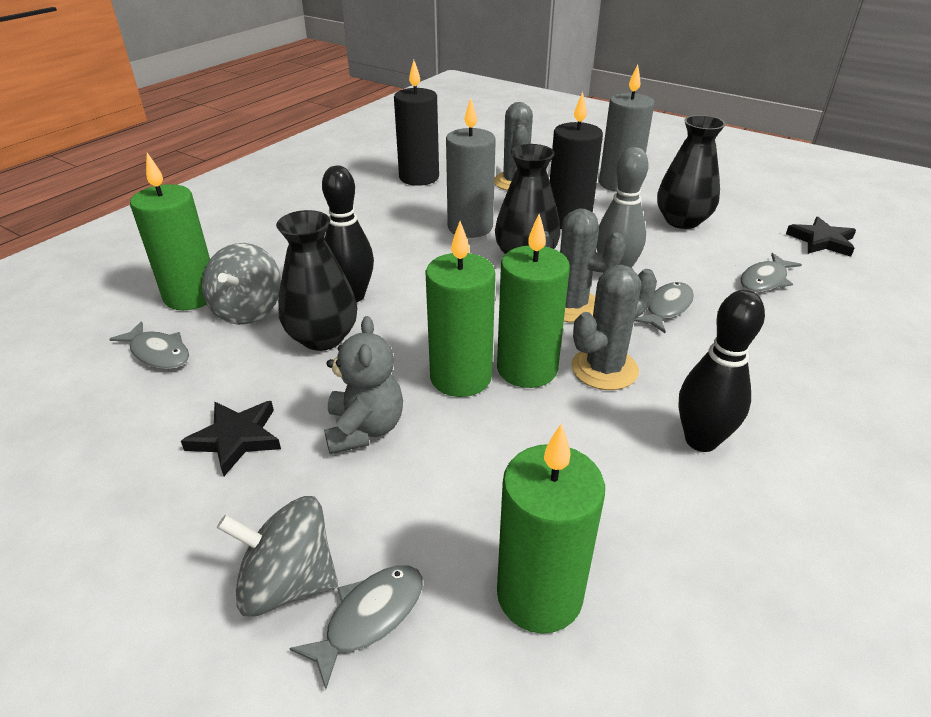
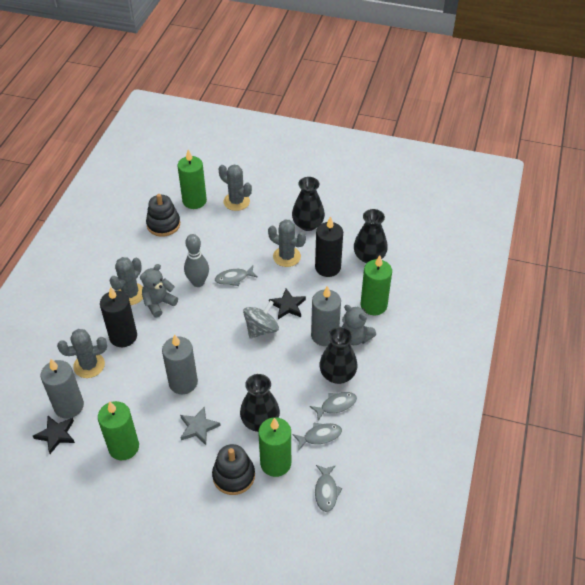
black bowling pin: 2 -> 0
black stacking toy: 0 -> 2
black vase: 3 -> 4
grey cactus: 3 -> 4
grey candle: 2 -> 3
grey spinning top: 2 -> 1
grey star: 0 -> 1
grey teddy bear: 1 -> 2

